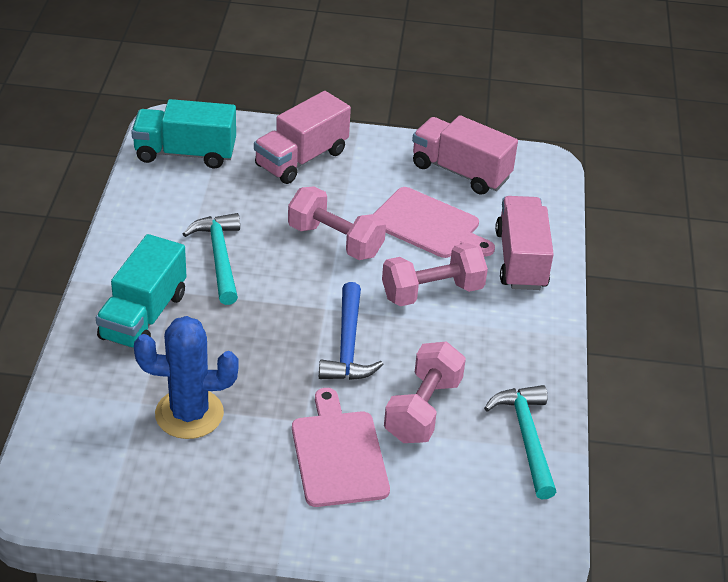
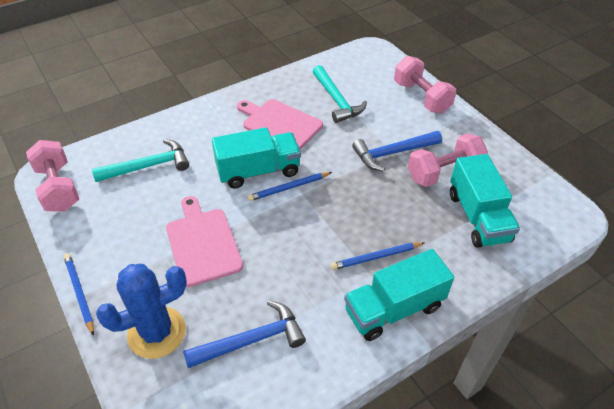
blue hammer: 1 -> 2
blue pencil: 0 -> 3
pink truck: 3 -> 0
turquoise truck: 2 -> 3

